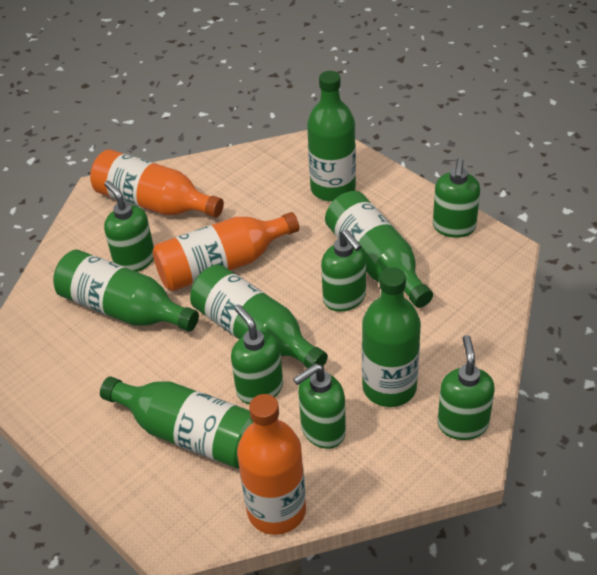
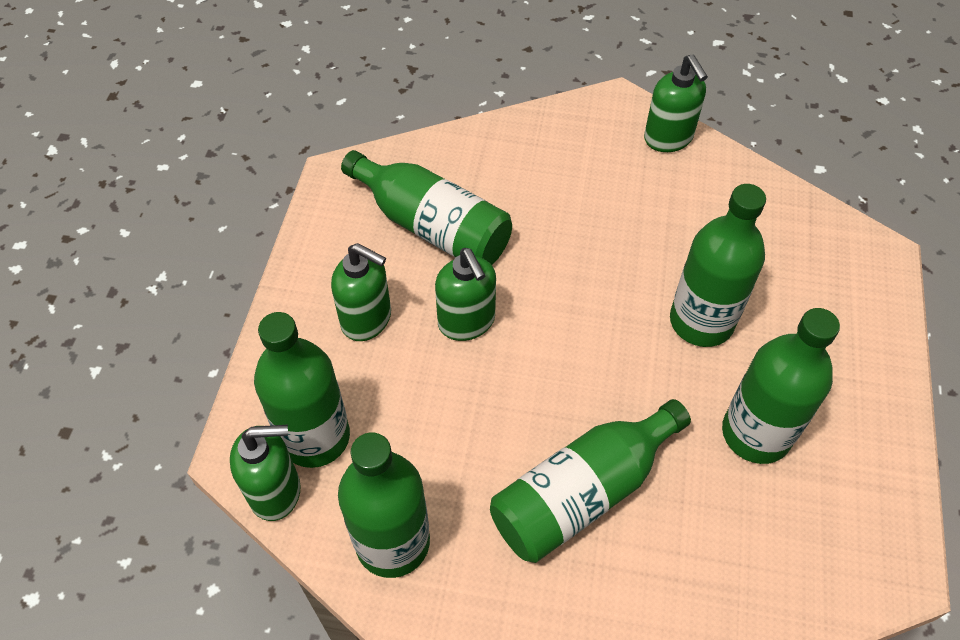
green soap dispenser: 6 -> 4
orange bottle: 3 -> 0

